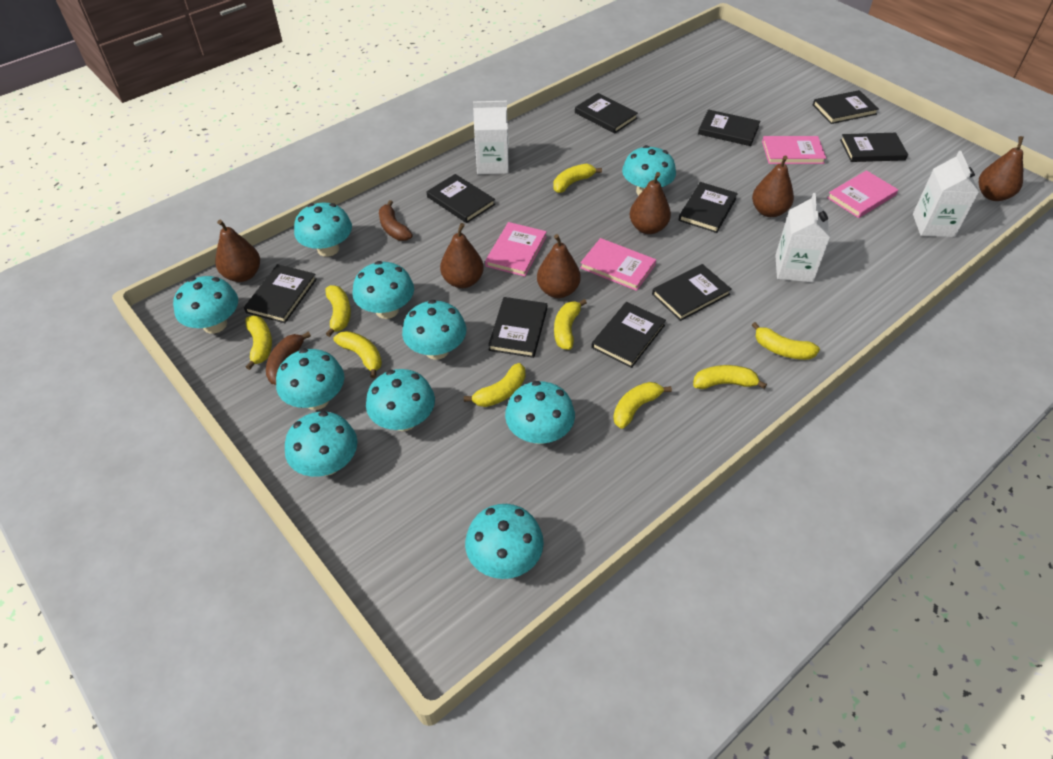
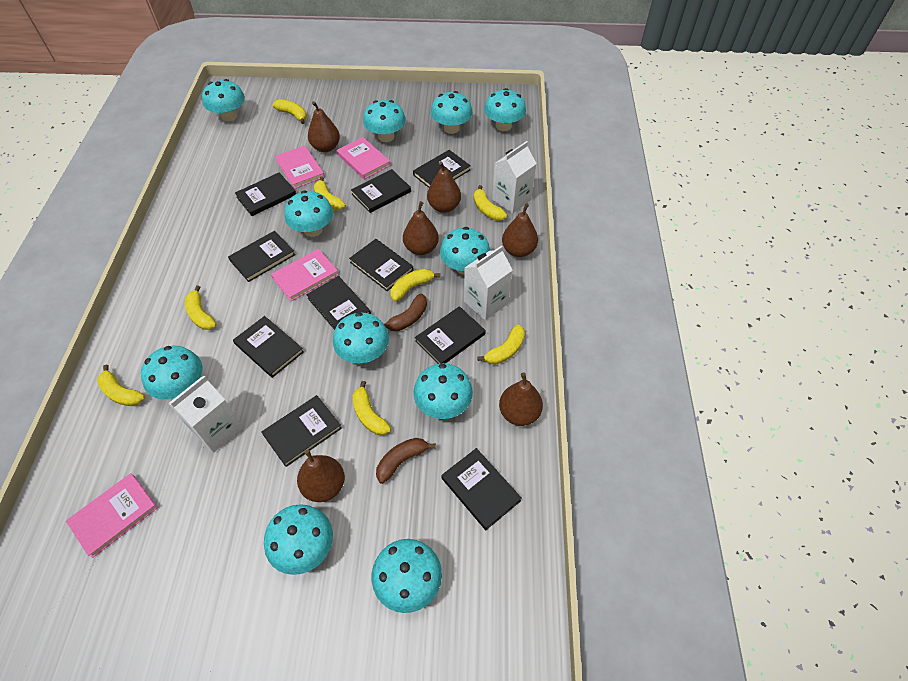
turquoise mushroom: 10 -> 11
yellow banana: 9 -> 8

